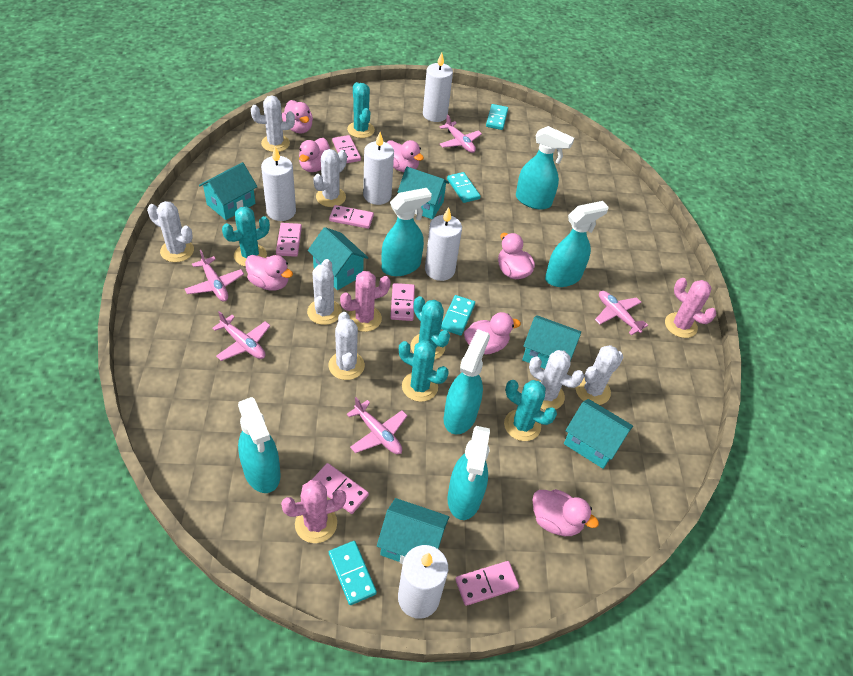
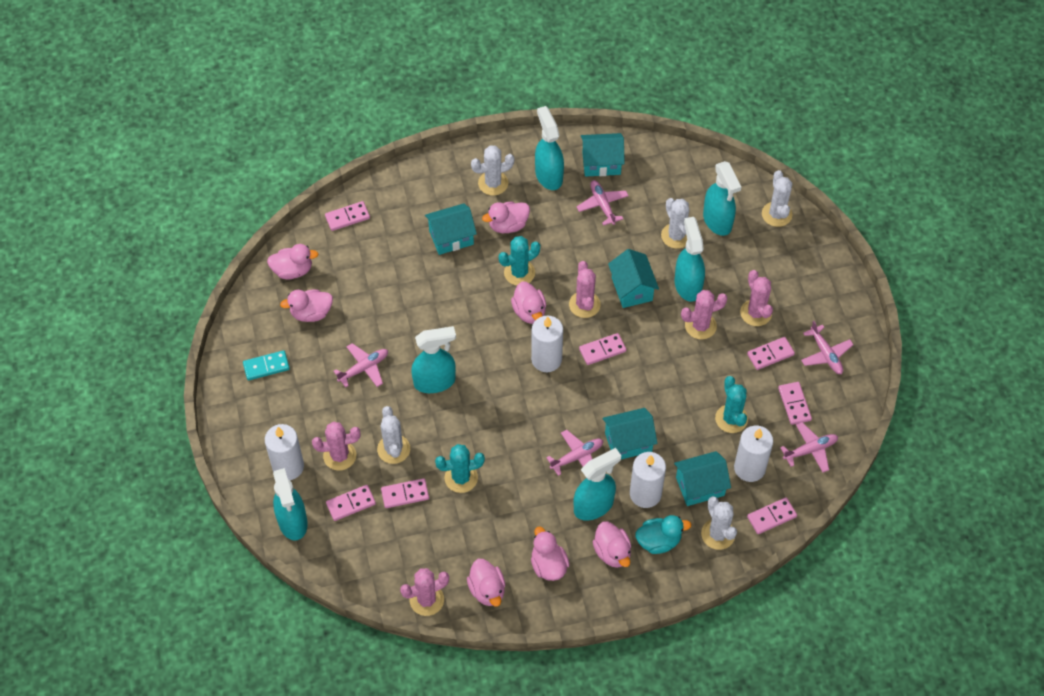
pink cactus: 3 -> 5
pink domino: 6 -> 7
turquoise cactus: 5 -> 3
turquoise domino: 4 -> 1
turquoise duck: 0 -> 1
turquoise house: 6 -> 5
white cactus: 7 -> 5
white candle: 5 -> 4

